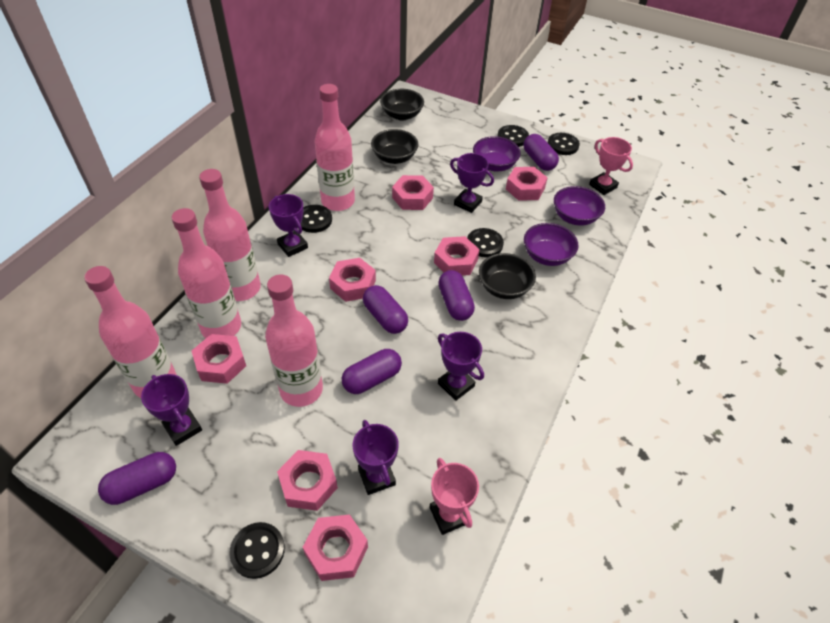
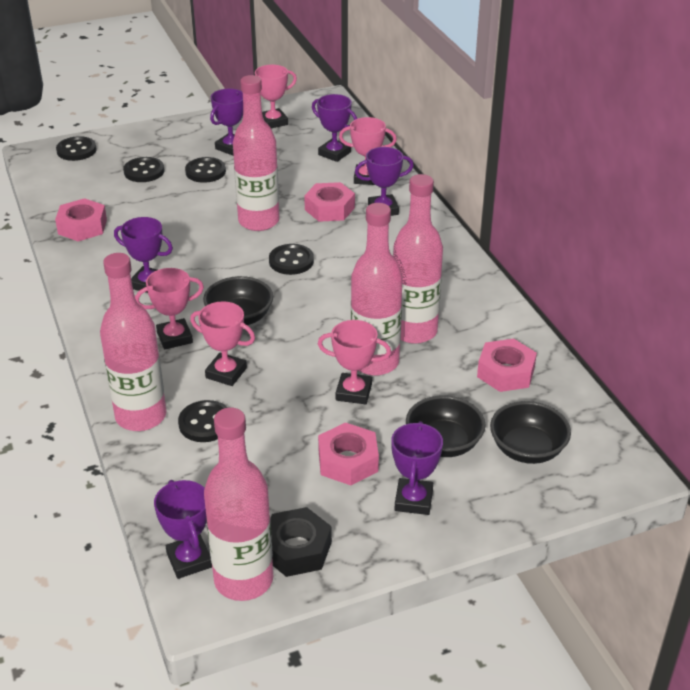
black nut: 0 -> 1
pink nut: 7 -> 4
pink trophy: 2 -> 5
purple bowl: 3 -> 0
purple capsule: 5 -> 0
purple trophy: 5 -> 6

